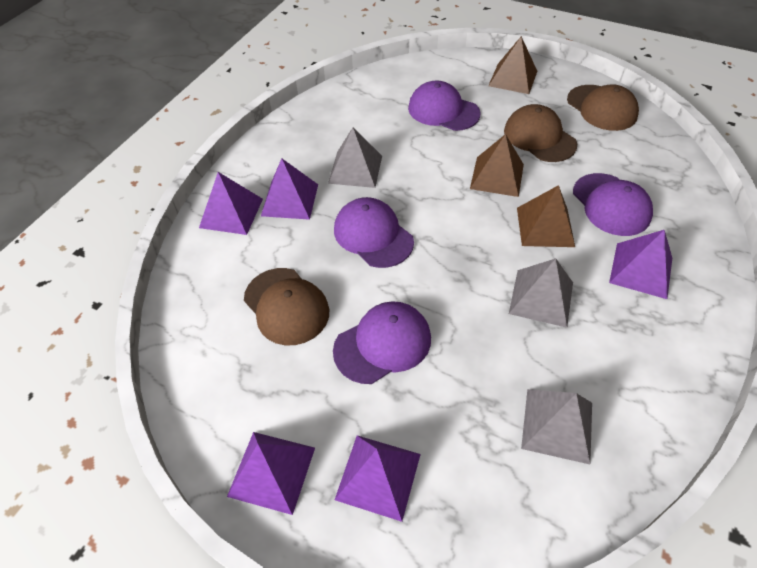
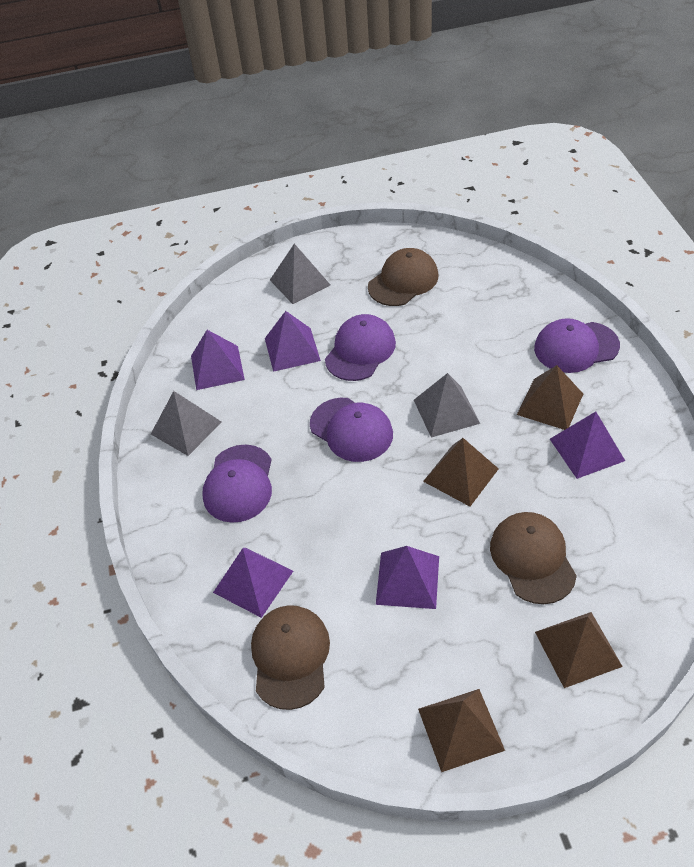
brown pyramid: 3 -> 4

